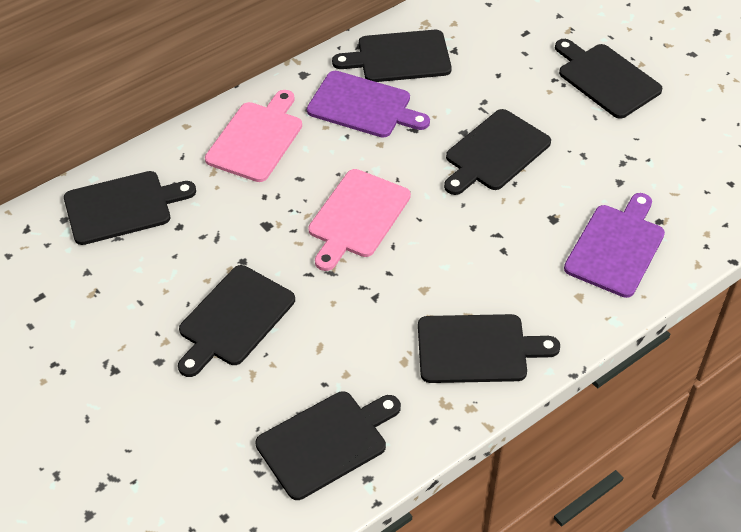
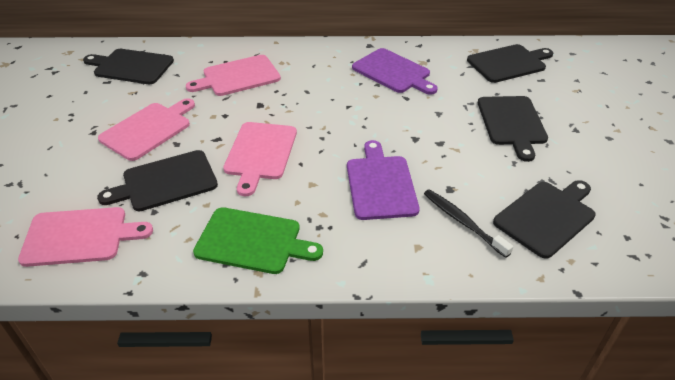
black cutting board: 7 -> 5
black toothbrush: 0 -> 1
green cutting board: 0 -> 1
pink cutting board: 2 -> 4

